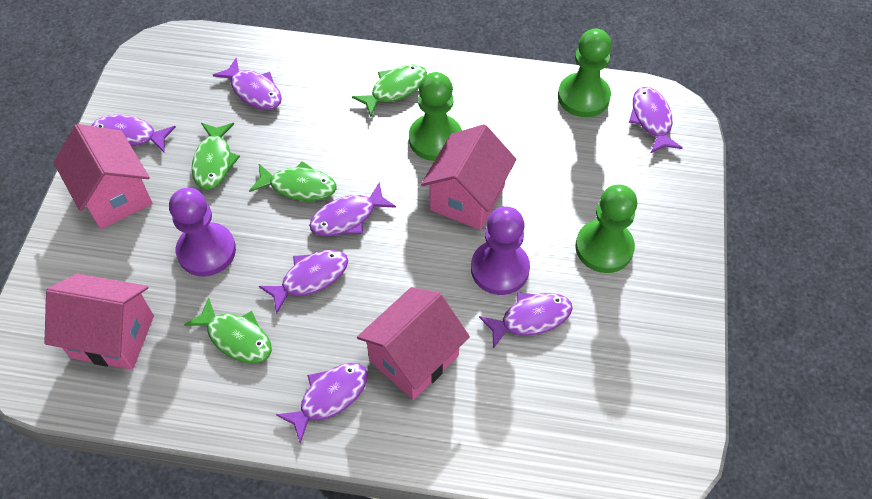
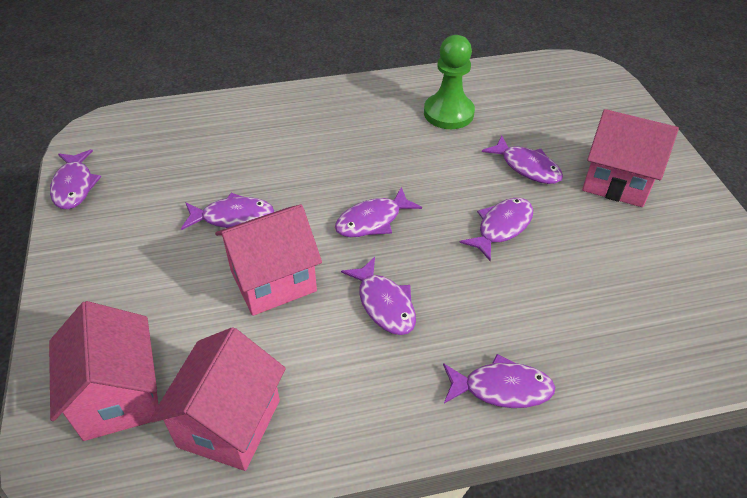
green fish: 4 -> 0
green pawn: 3 -> 1
purple pawn: 2 -> 0

